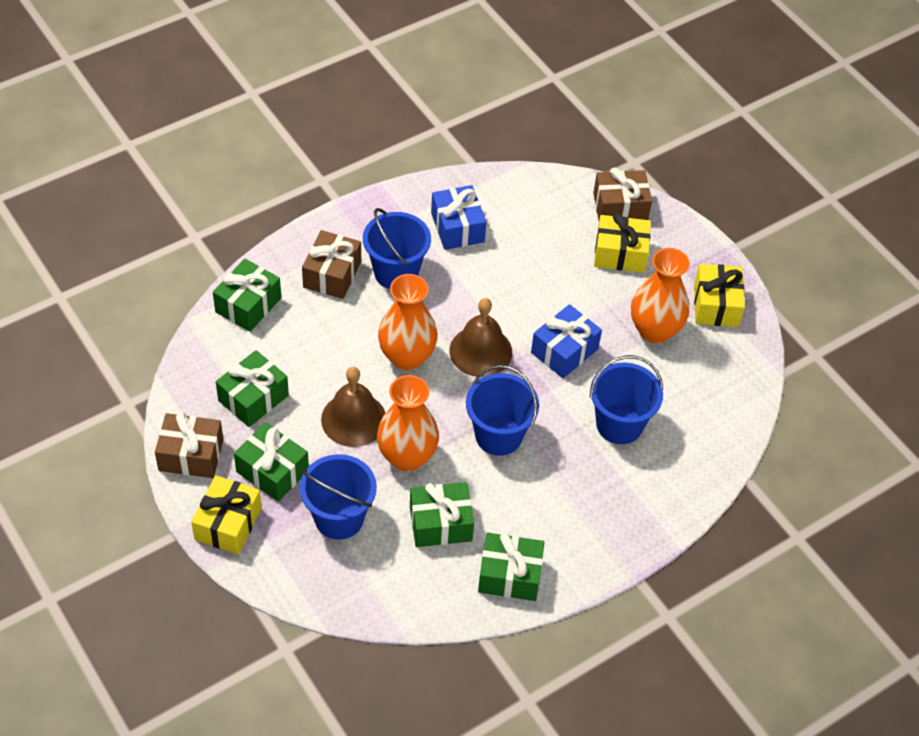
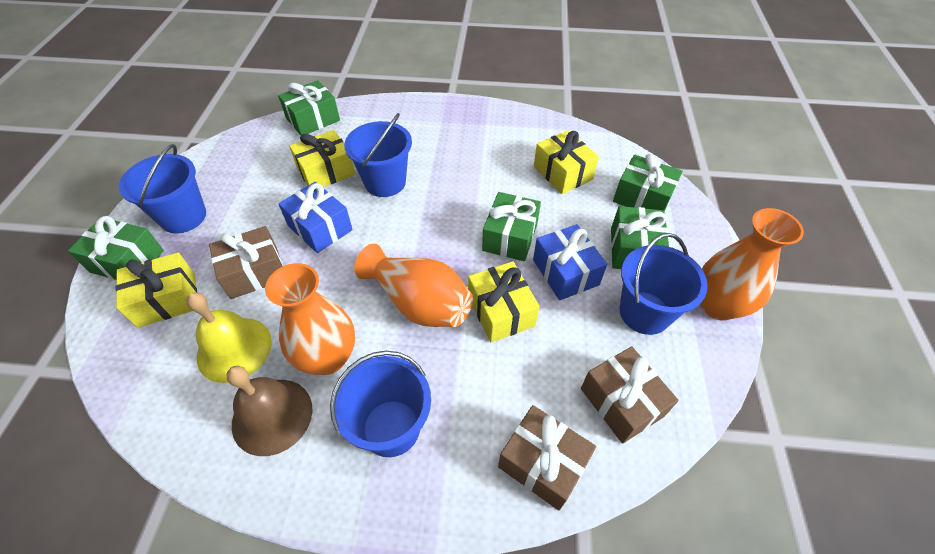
brown bell: 2 -> 1
yellow bell: 0 -> 1
yellow gift: 3 -> 4

